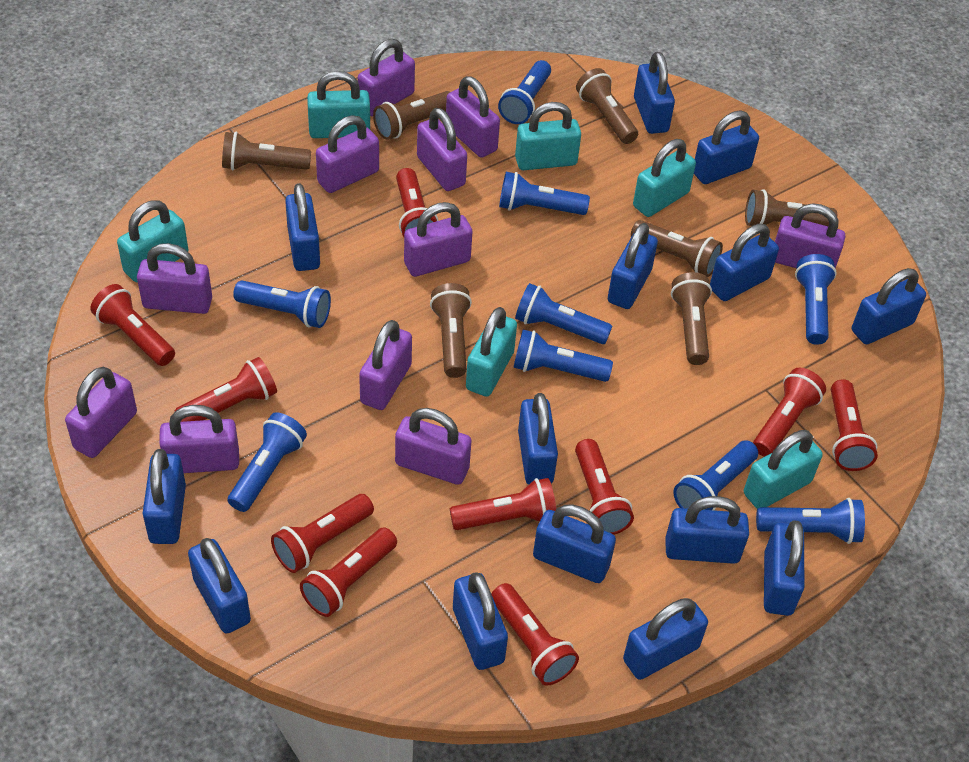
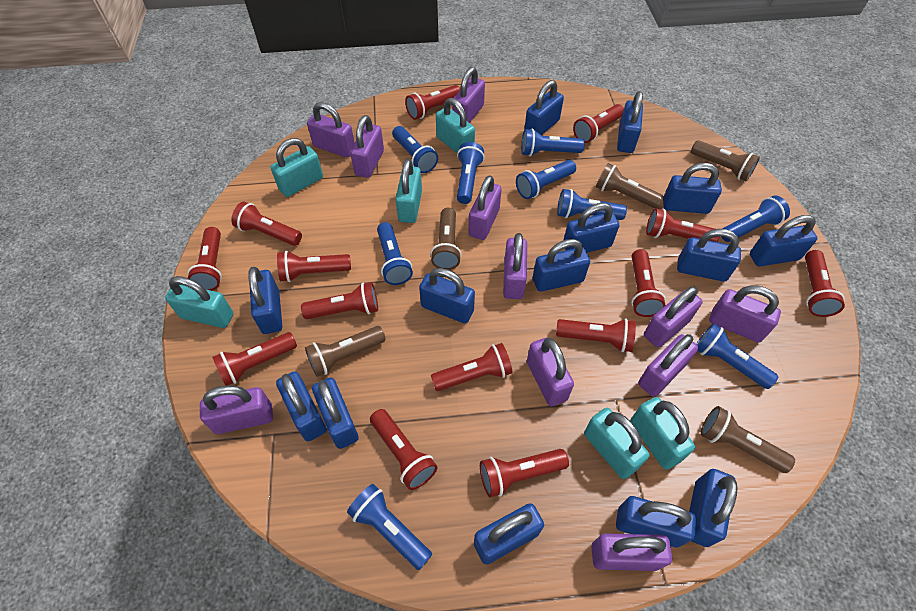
brown flashlight: 7 -> 5
red flashlight: 10 -> 14

